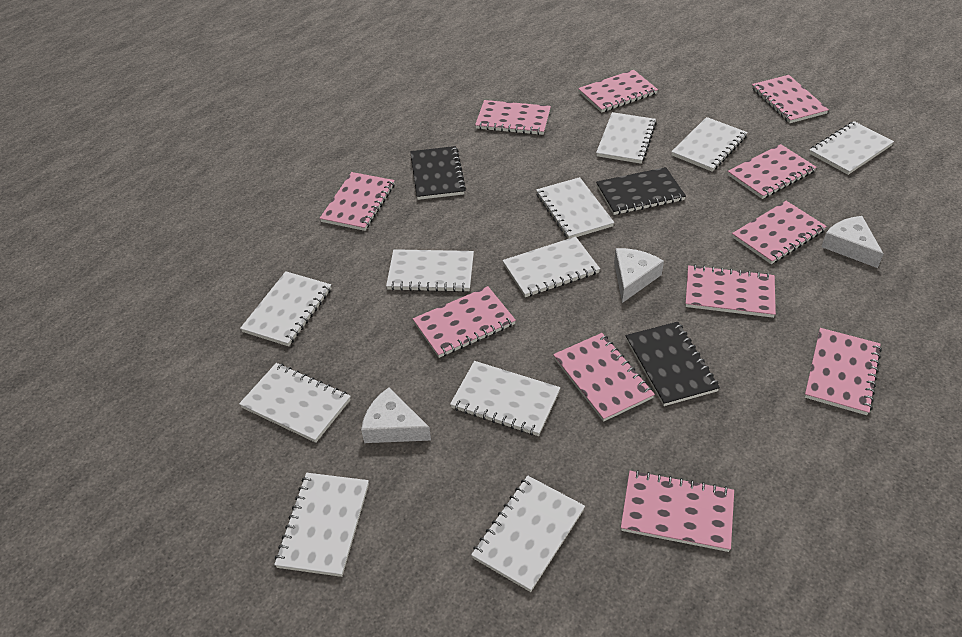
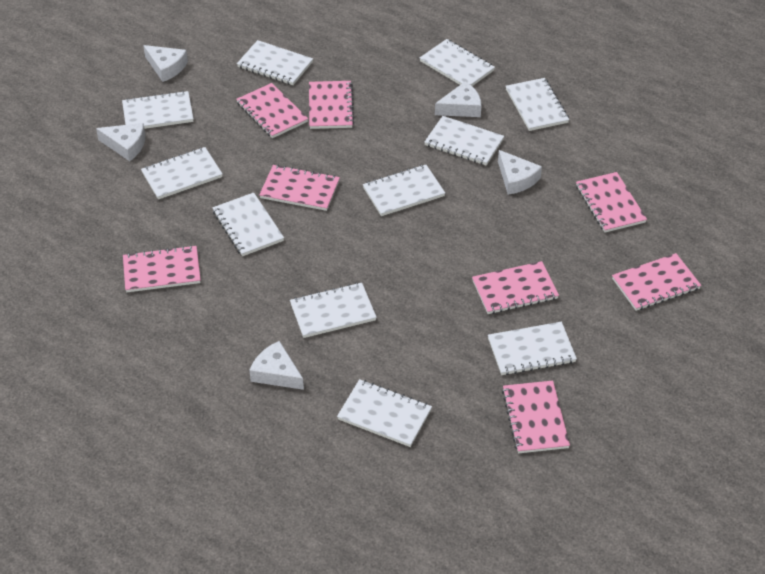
black notebook: 3 -> 0
pink notebook: 11 -> 8
white cheese: 3 -> 5

